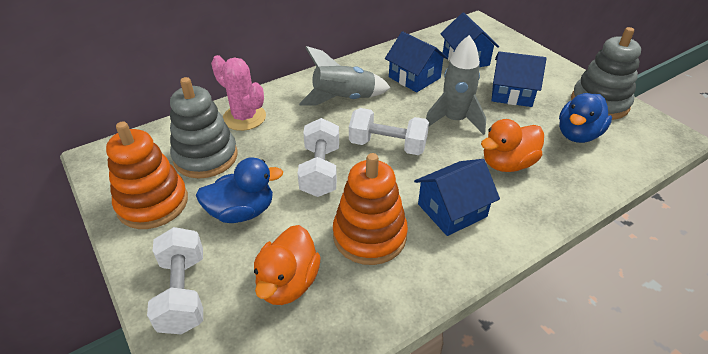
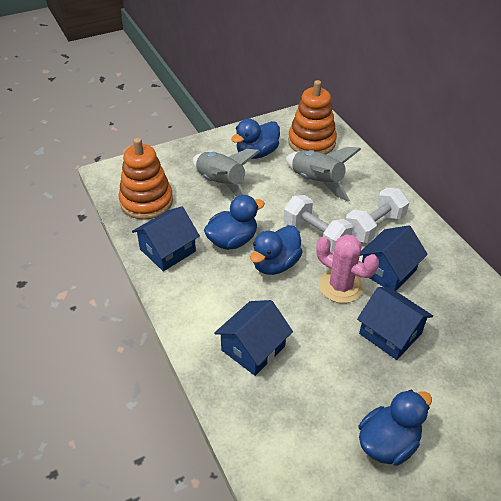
blue duck: 2 -> 4
grey stacking toy: 2 -> 0
orange duck: 2 -> 0
white dumbbell: 3 -> 2

